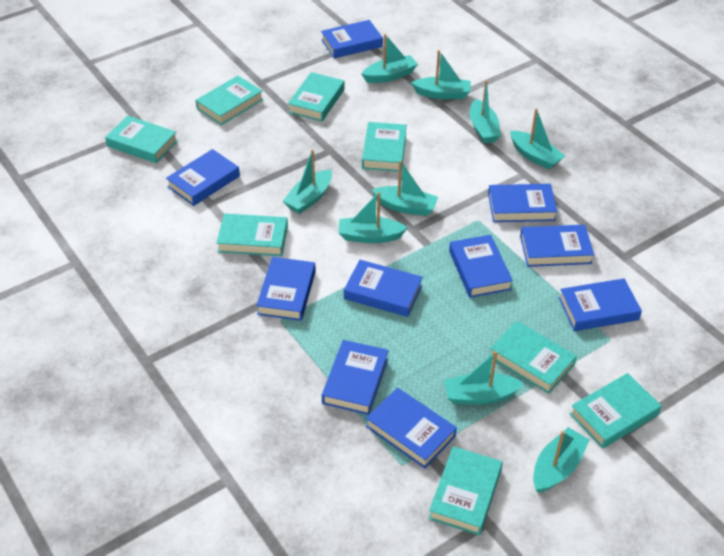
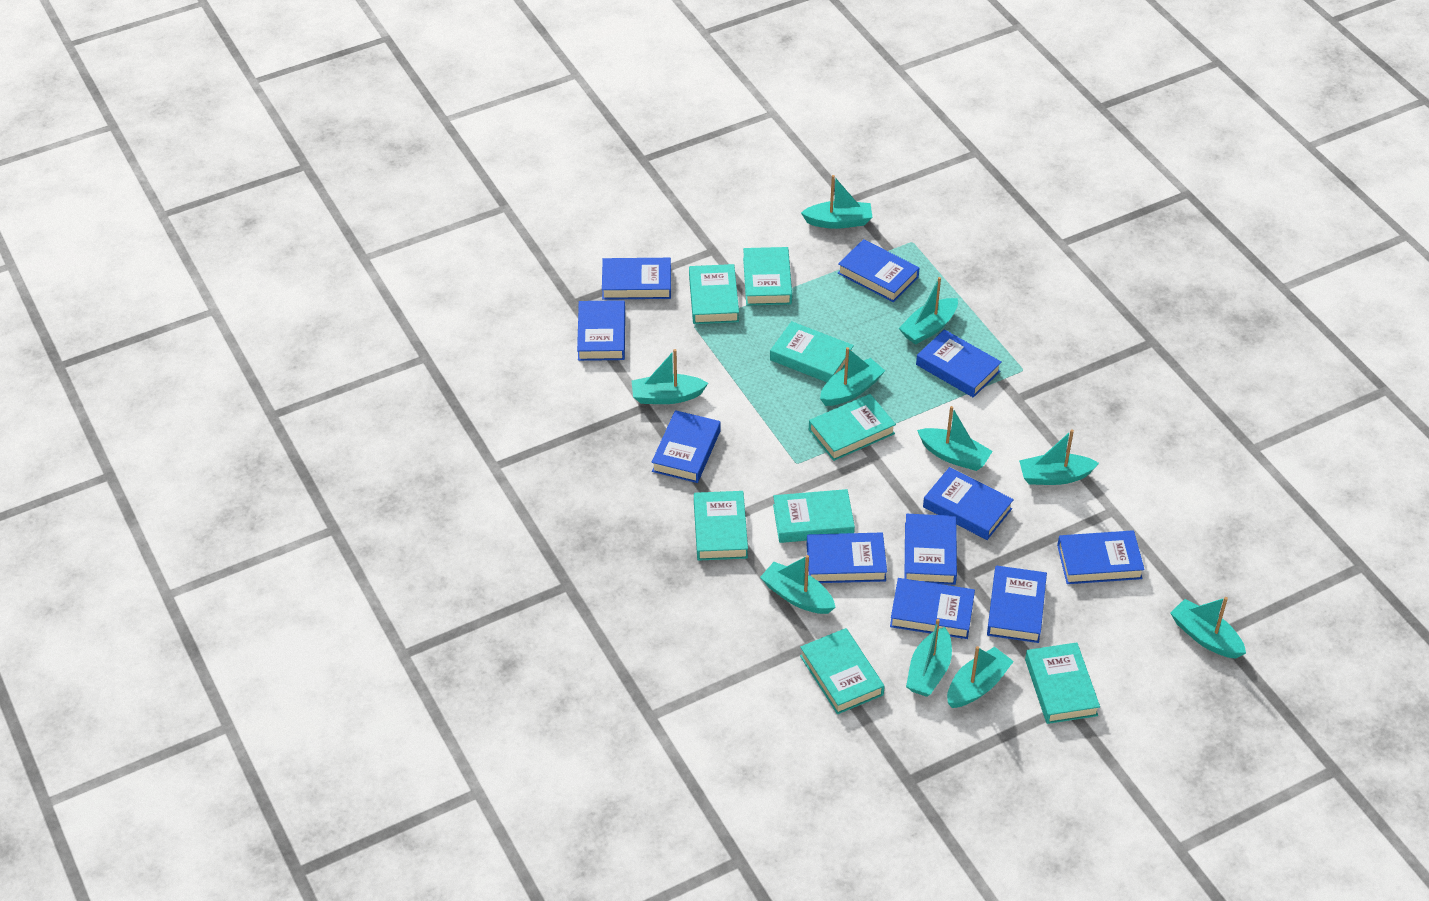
blue book: 10 -> 11
turquoise boat: 9 -> 10

